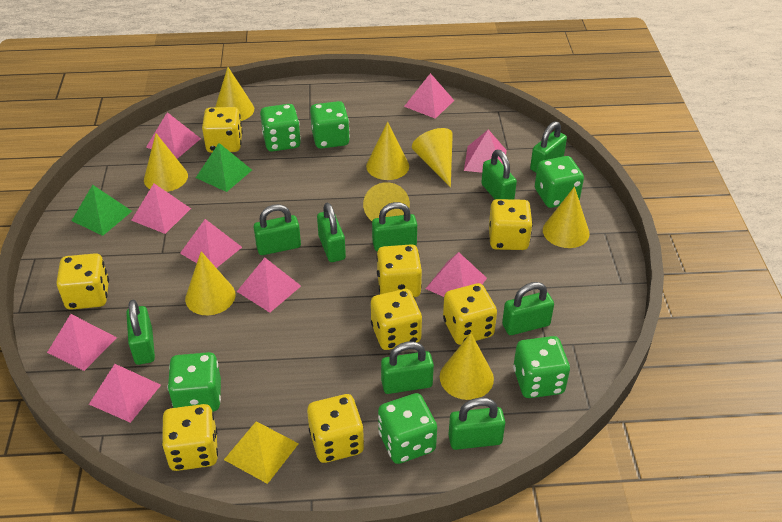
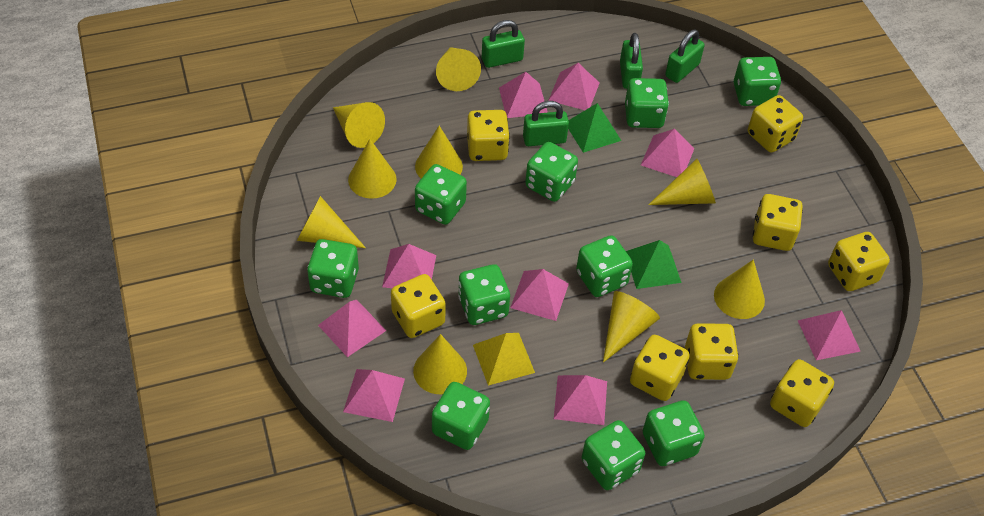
green dice: 6 -> 10
green padlock: 9 -> 4
yellow cone: 8 -> 9

